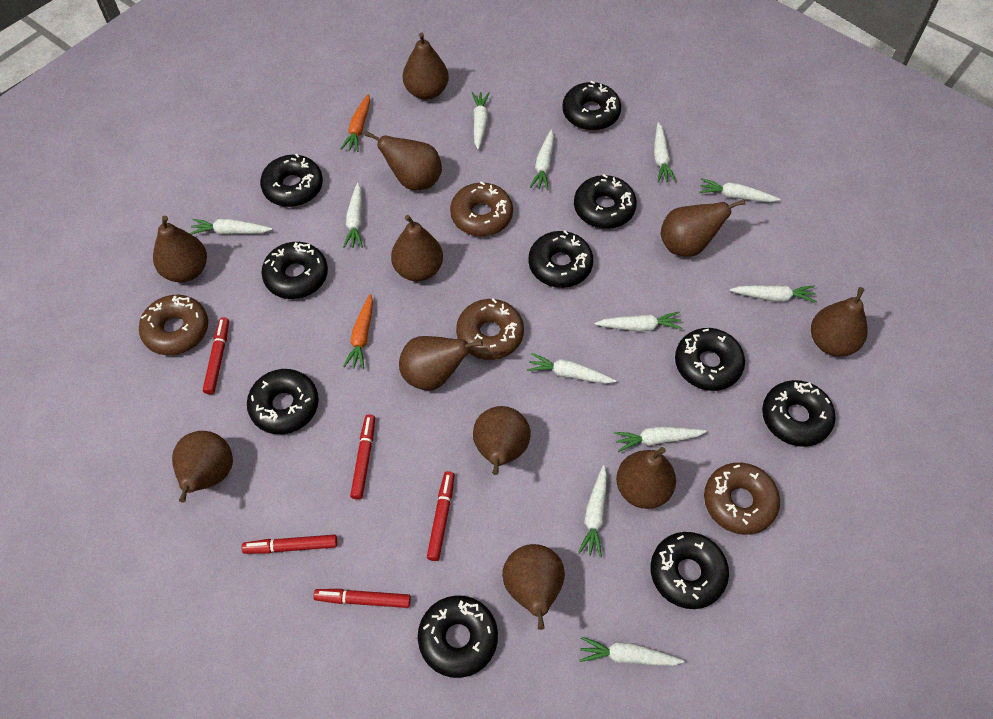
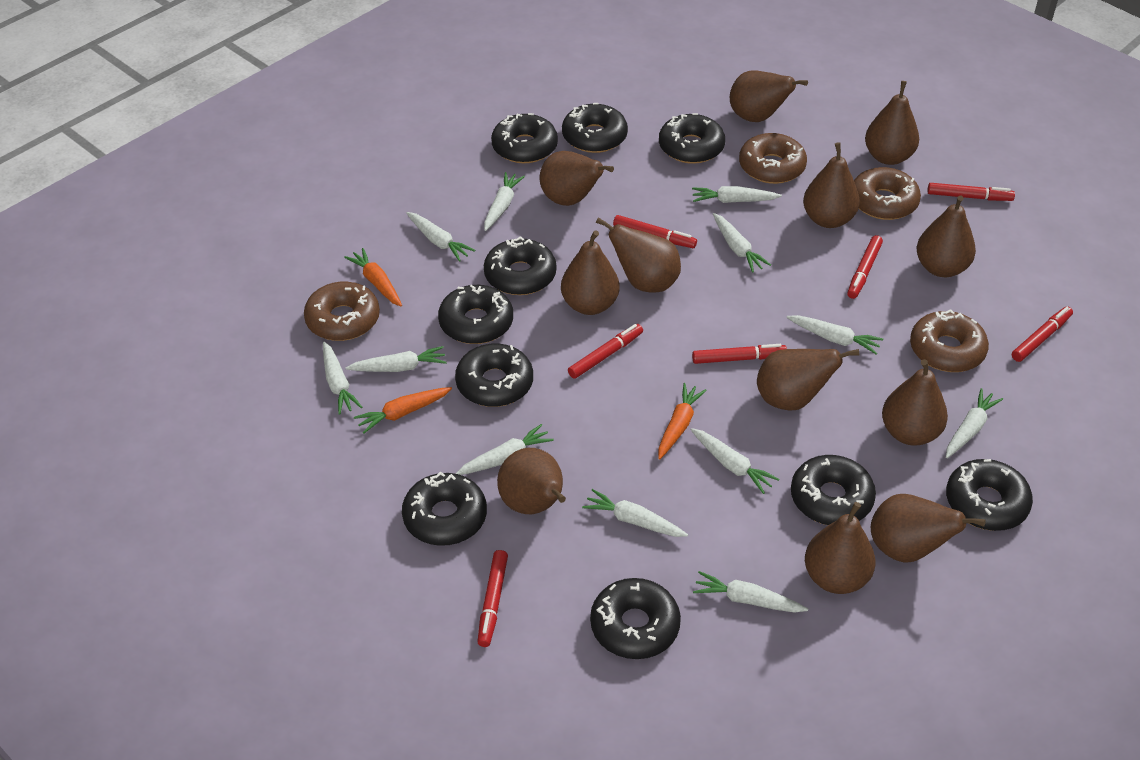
brown pear: 11 -> 12
orange carrot: 2 -> 3
red marker: 5 -> 7

